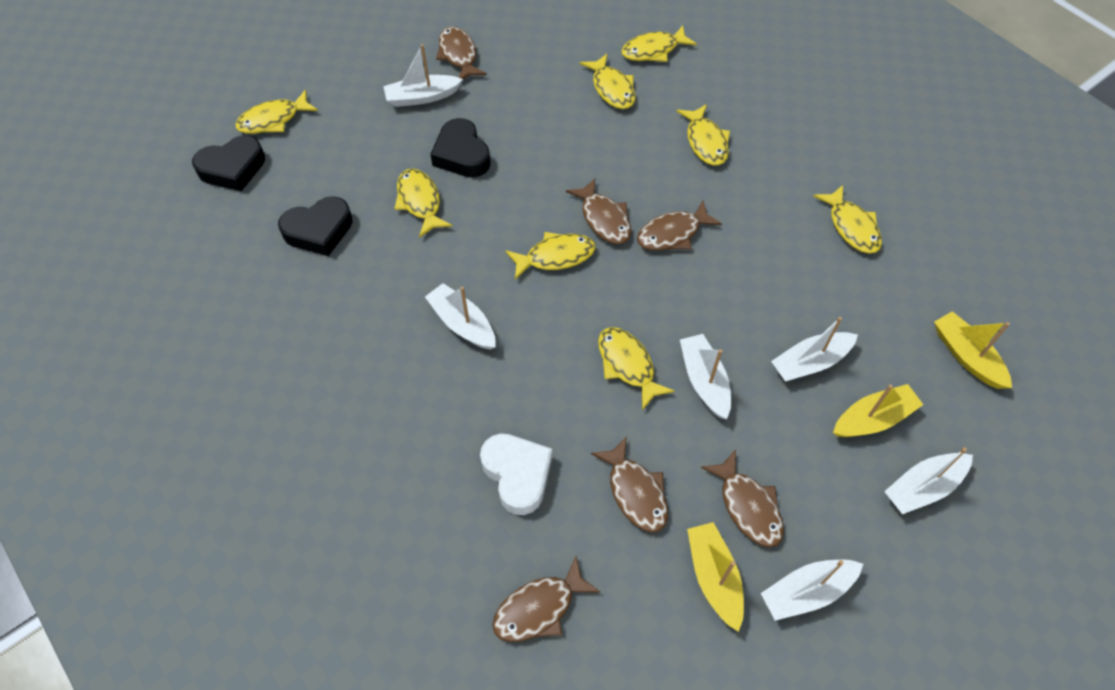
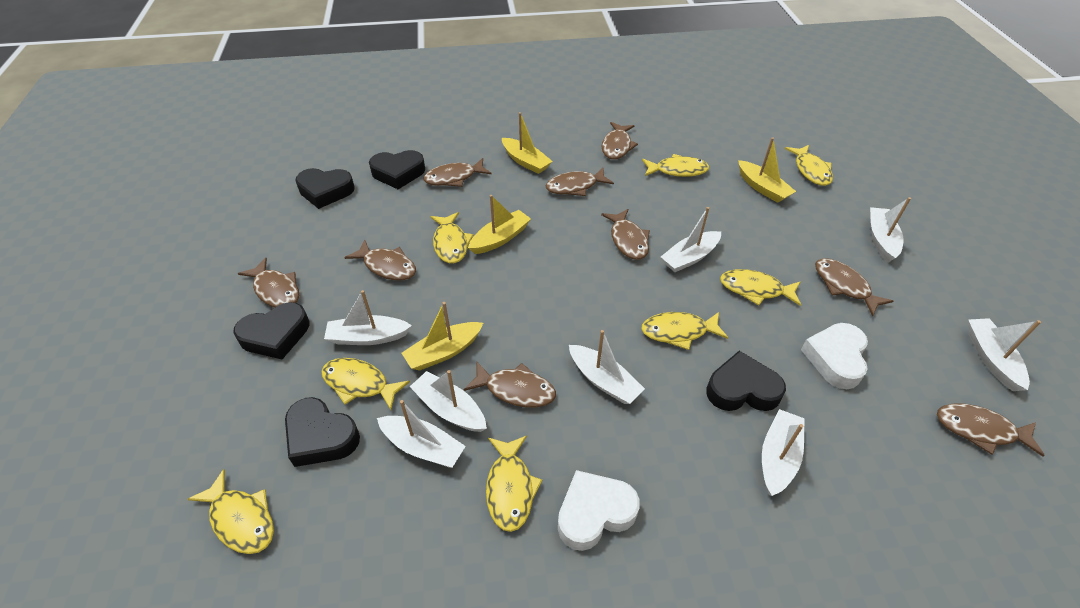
black heart: 3 -> 5
brown fish: 6 -> 9
white boat: 6 -> 8
white heart: 1 -> 2
yellow boat: 3 -> 4

